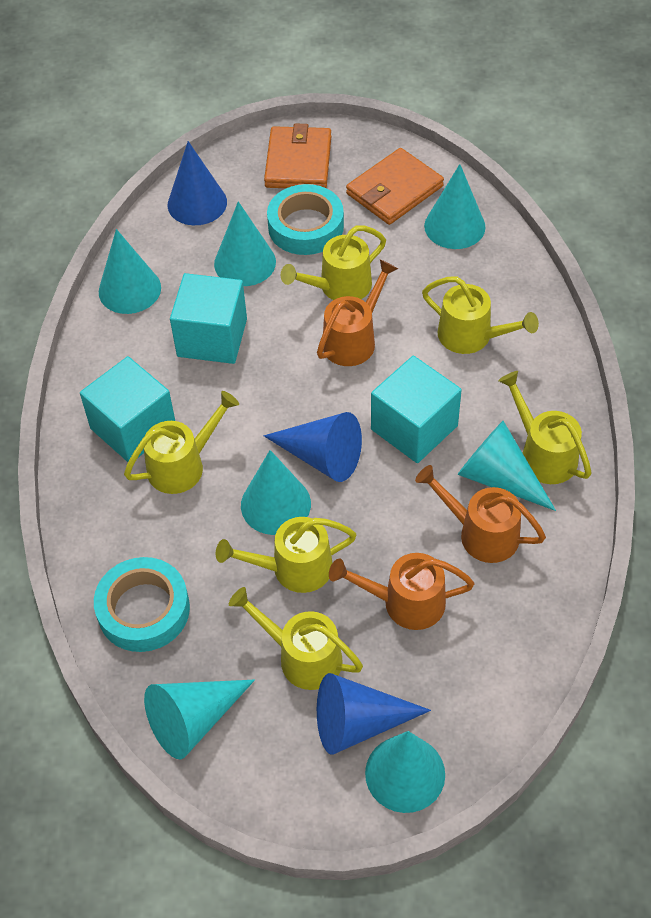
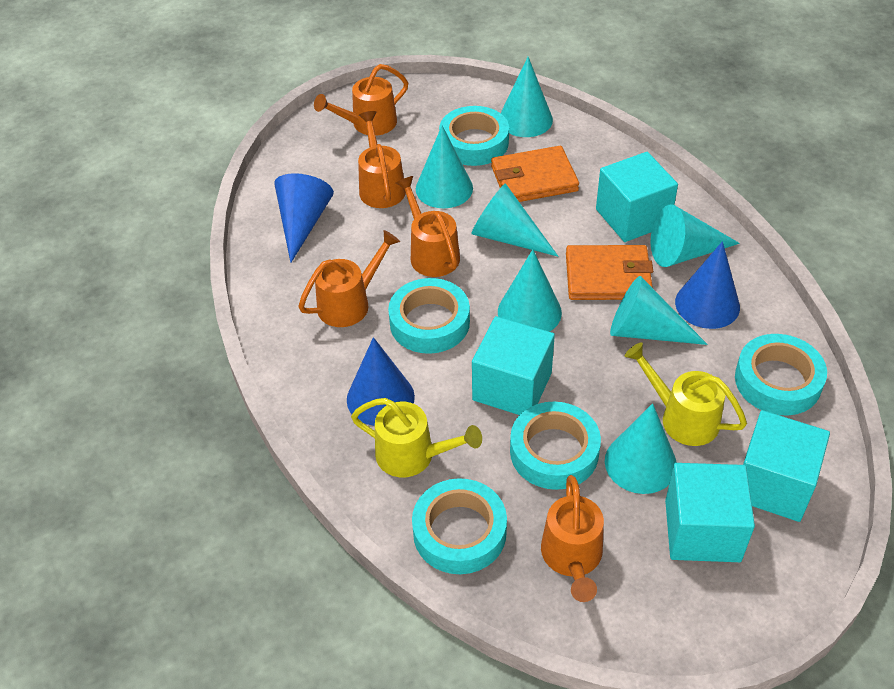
orange watering can: 3 -> 5
turquoise cube: 3 -> 4
turquoise tape: 2 -> 5
yellow watering can: 6 -> 2

